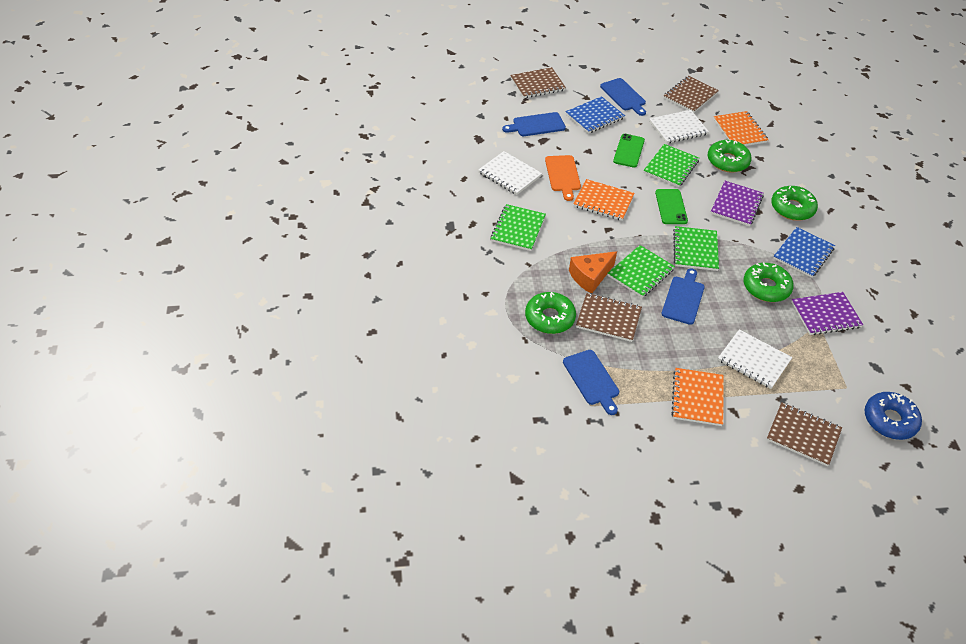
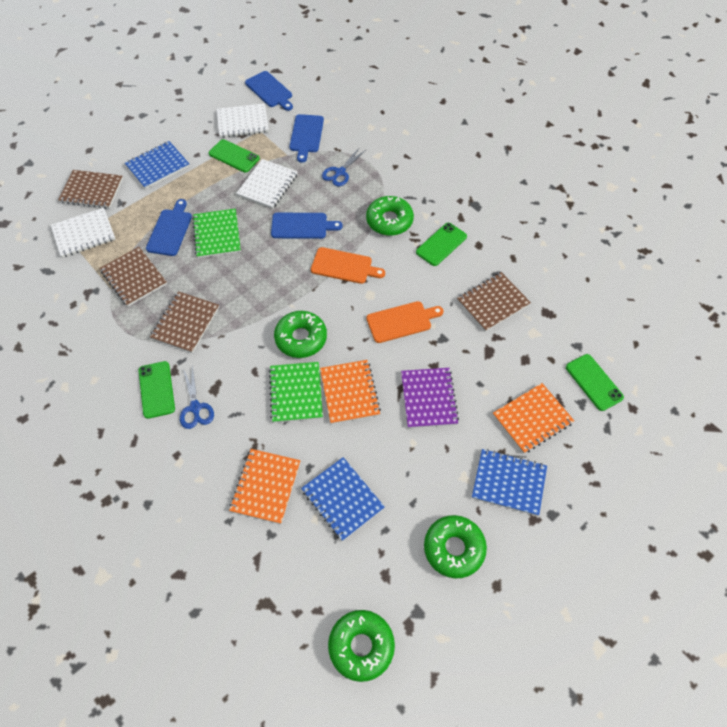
blue donut: 1 -> 0
blue notebook: 2 -> 3
blue scissors: 0 -> 2
green notebook: 4 -> 2
green phone: 2 -> 4
orange cheese: 1 -> 0
orange cutting board: 1 -> 2
purple notebook: 2 -> 1

